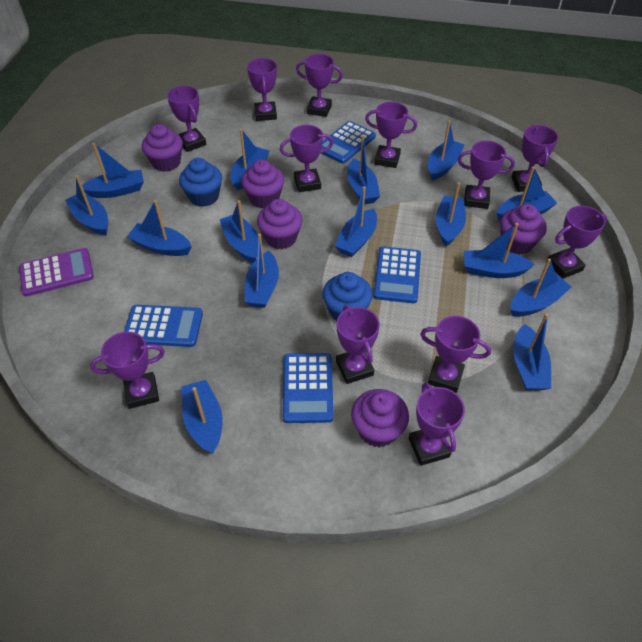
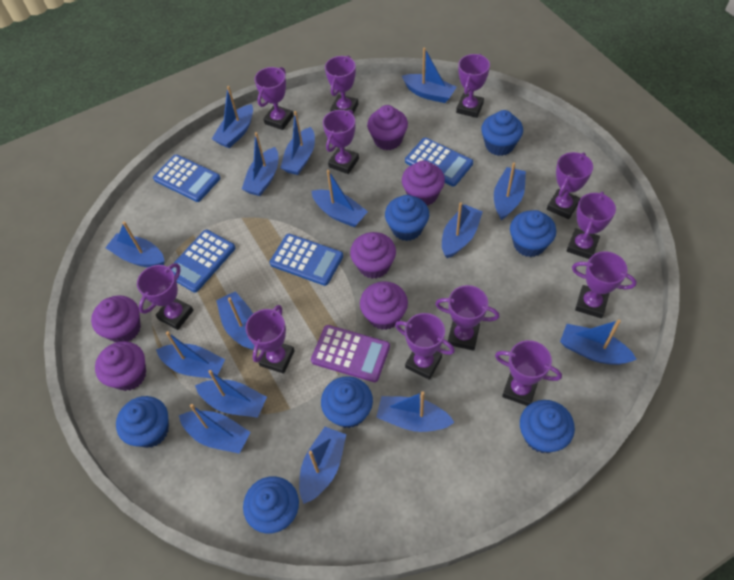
blue cupcake: 2 -> 7
purple cupcake: 5 -> 6

